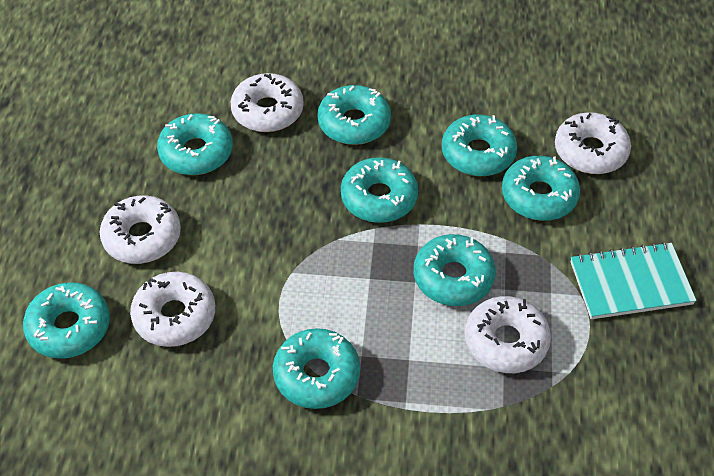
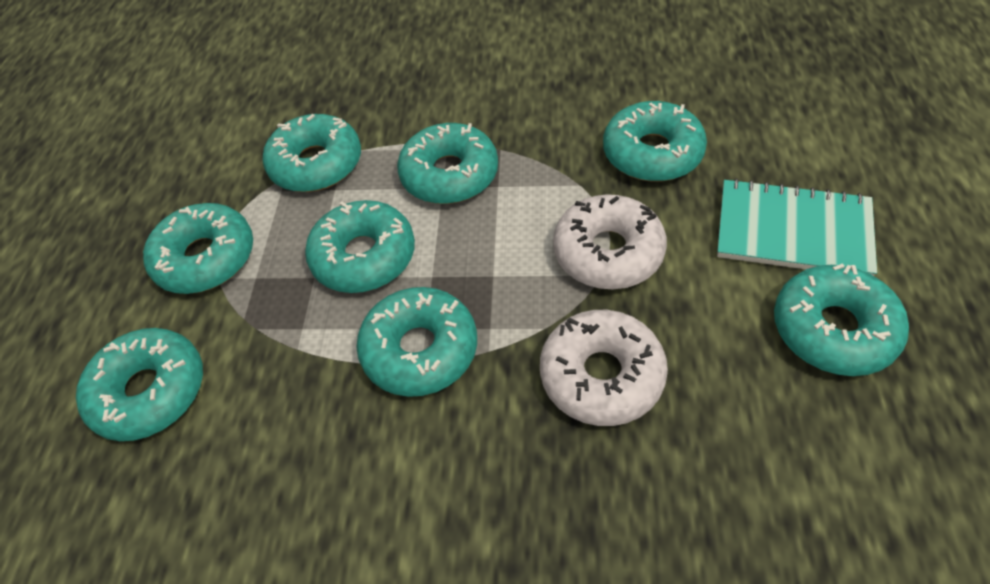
white donut: 5 -> 2

